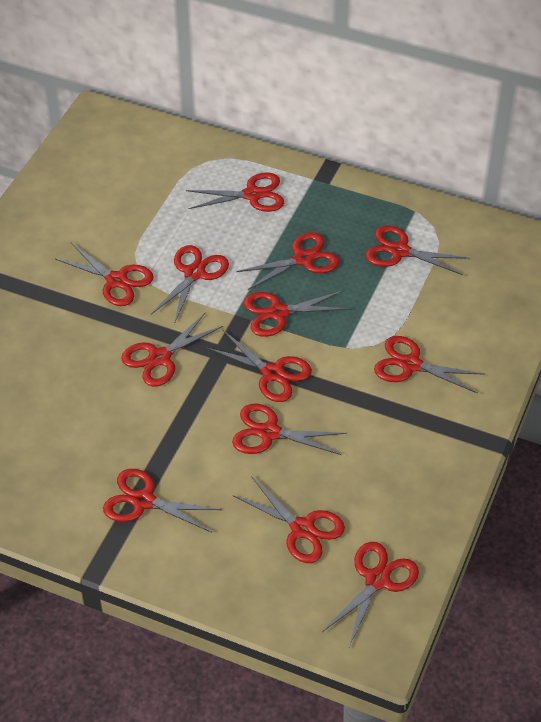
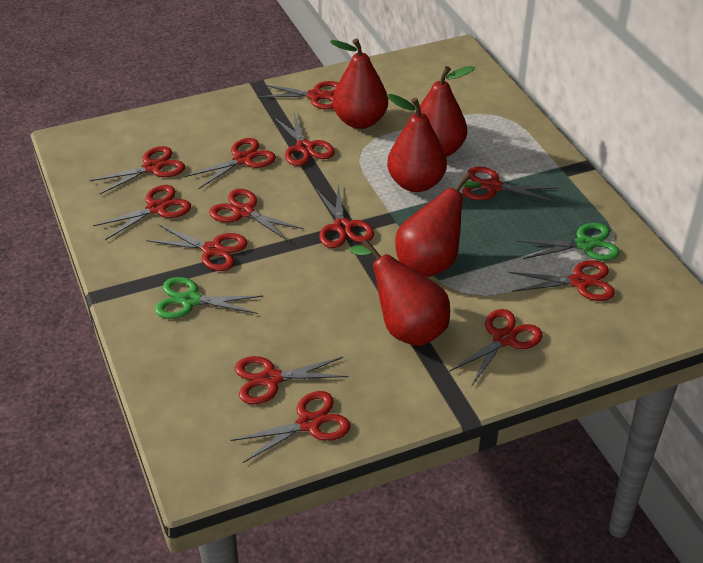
green scissors: 0 -> 2
red pear: 0 -> 5

